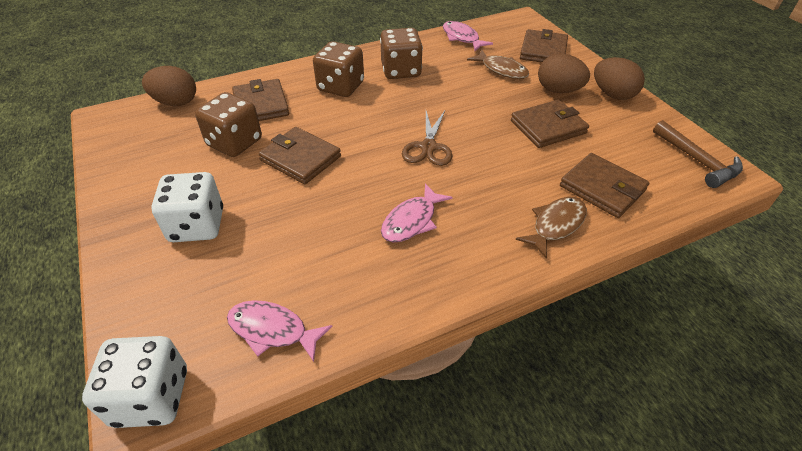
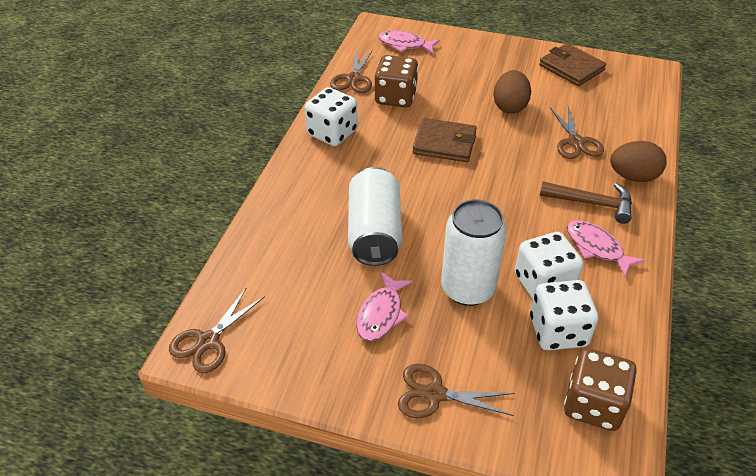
brown dice: 3 -> 2
brown egg: 3 -> 2
brown fish: 2 -> 0
brown scissors: 1 -> 4
brown wallet: 5 -> 2
white can: 0 -> 2
white dice: 2 -> 3

